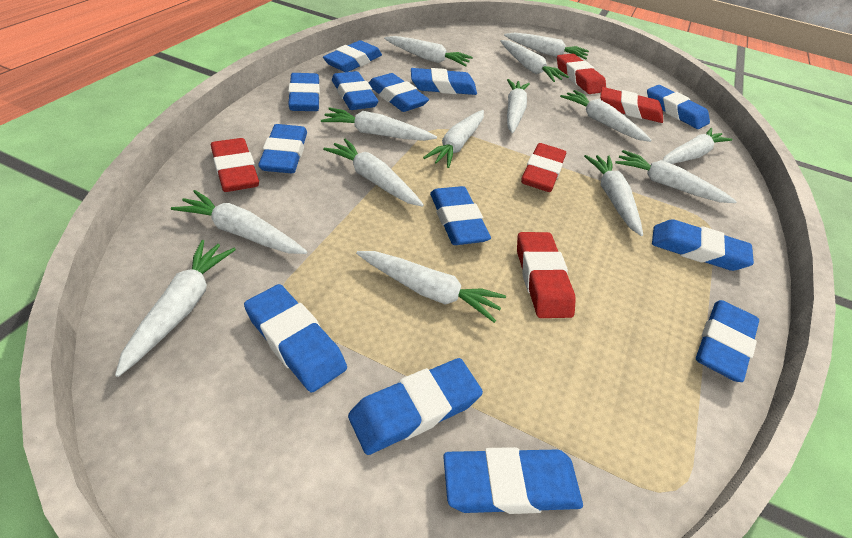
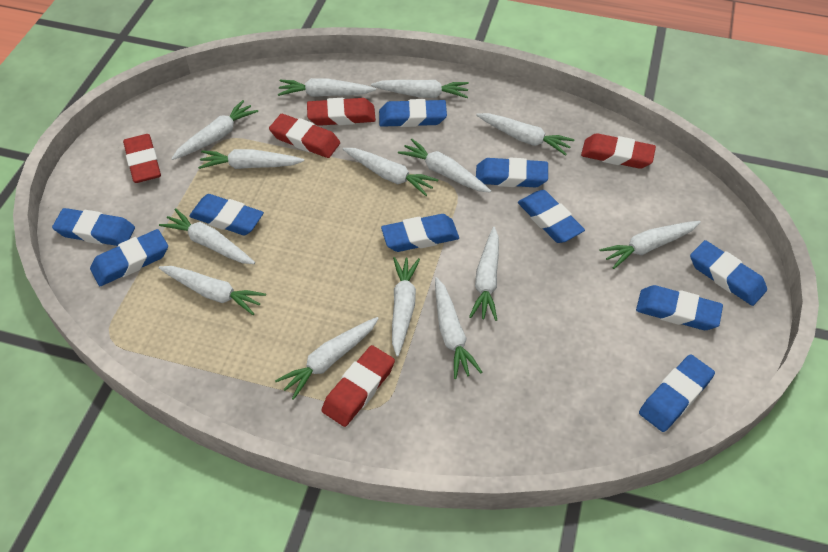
blue eraser: 13 -> 10

